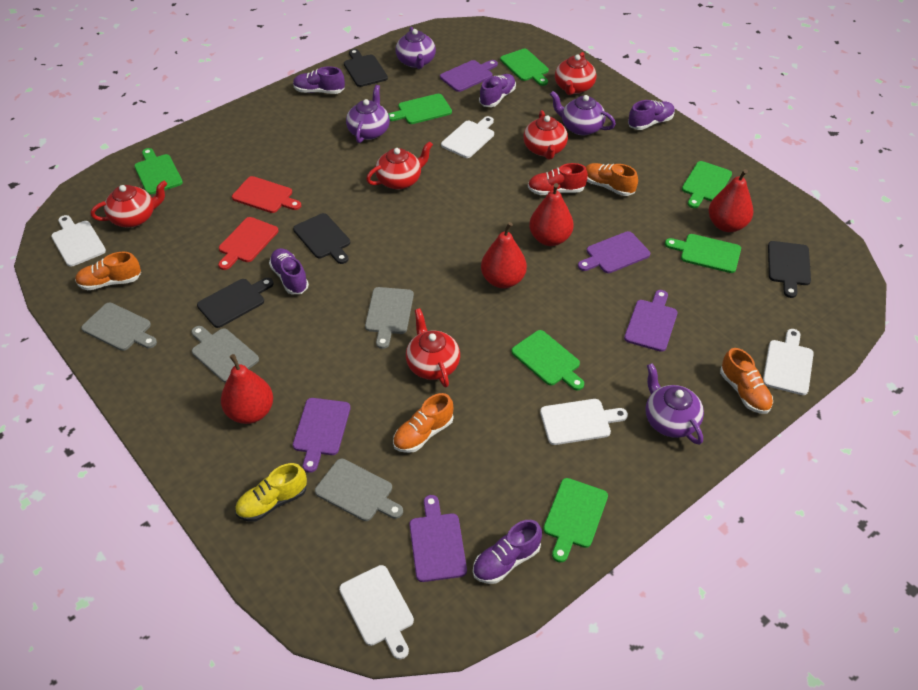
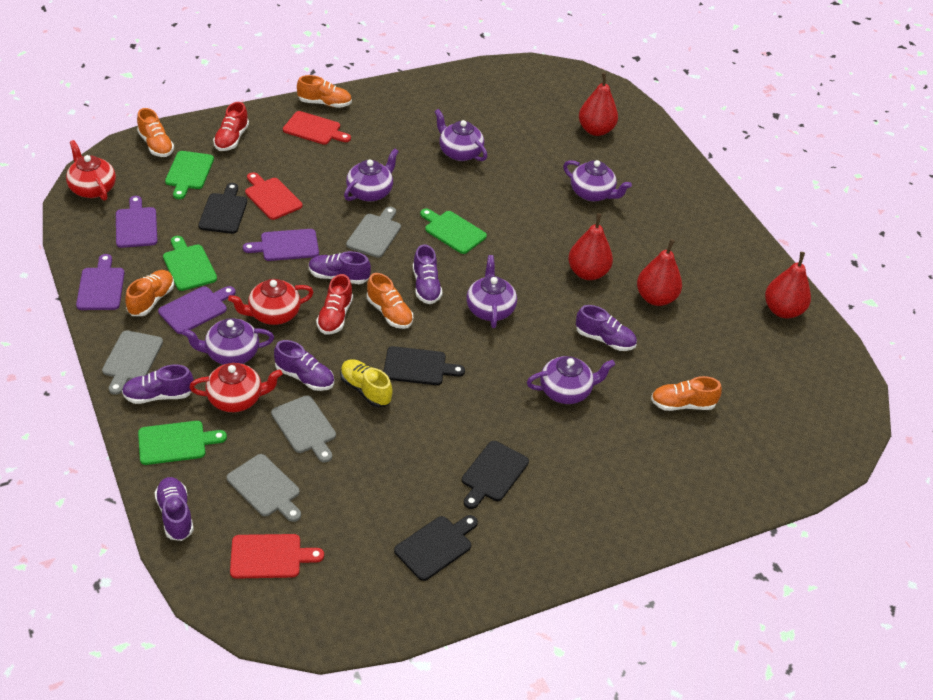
green cutting board: 7 -> 4
orange shoe: 4 -> 5
purple cutting board: 5 -> 4
purple shoe: 5 -> 6
purple teapot: 4 -> 6
red cutting board: 2 -> 3
red shoe: 1 -> 2
red teapot: 5 -> 3
white cutting board: 5 -> 0

